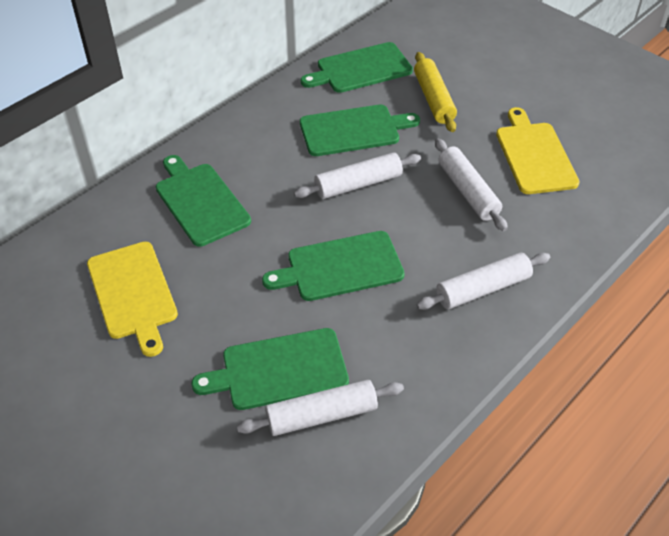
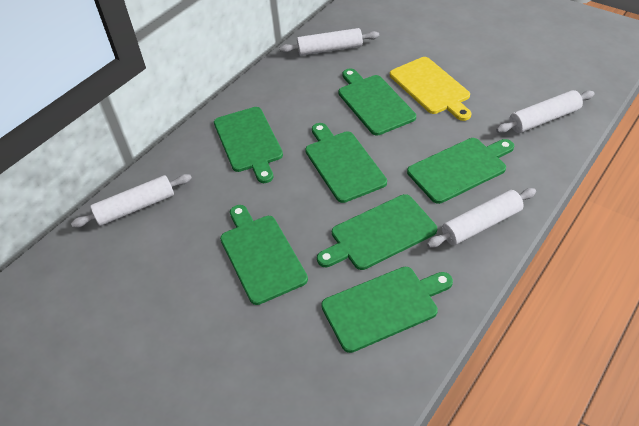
green cutting board: 5 -> 7
yellow cutting board: 2 -> 1
yellow rolling pin: 1 -> 0

